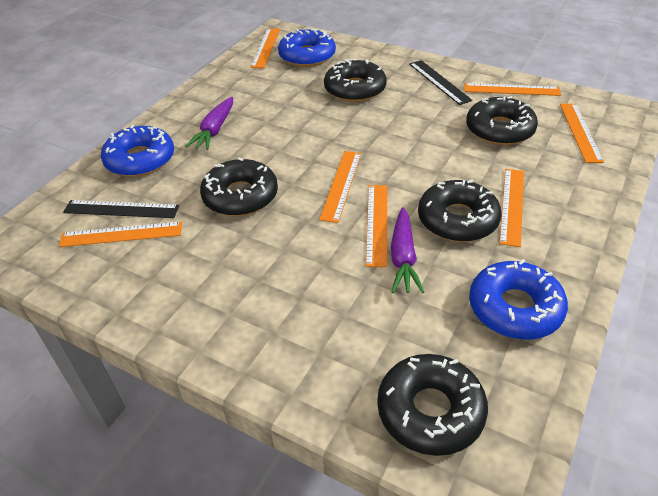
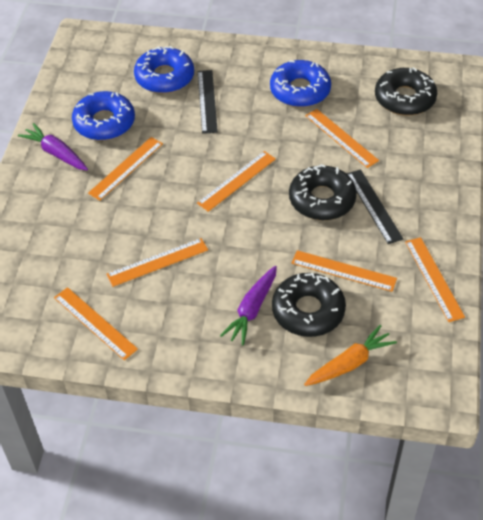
black donut: 5 -> 3
orange carrot: 0 -> 1

